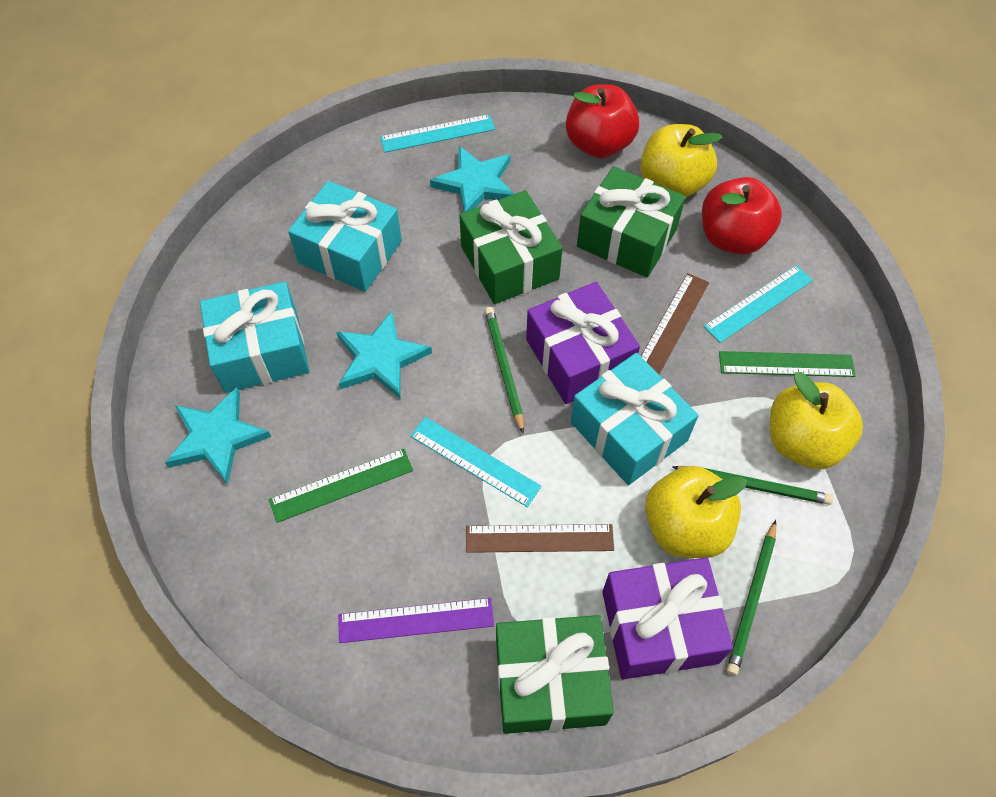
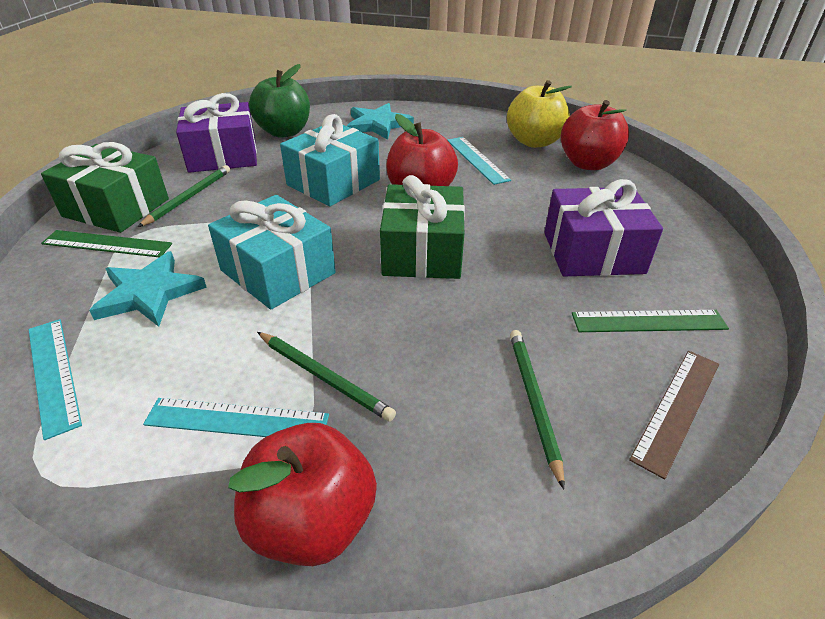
brown ruler: 2 -> 1
green apple: 0 -> 1
green gift: 3 -> 2
purple ruler: 1 -> 0
red apple: 2 -> 3
turquoise gift: 3 -> 2
turquoise star: 3 -> 2
yellow apple: 3 -> 1

